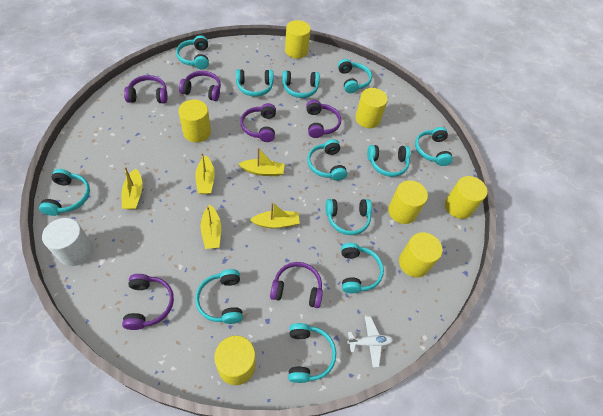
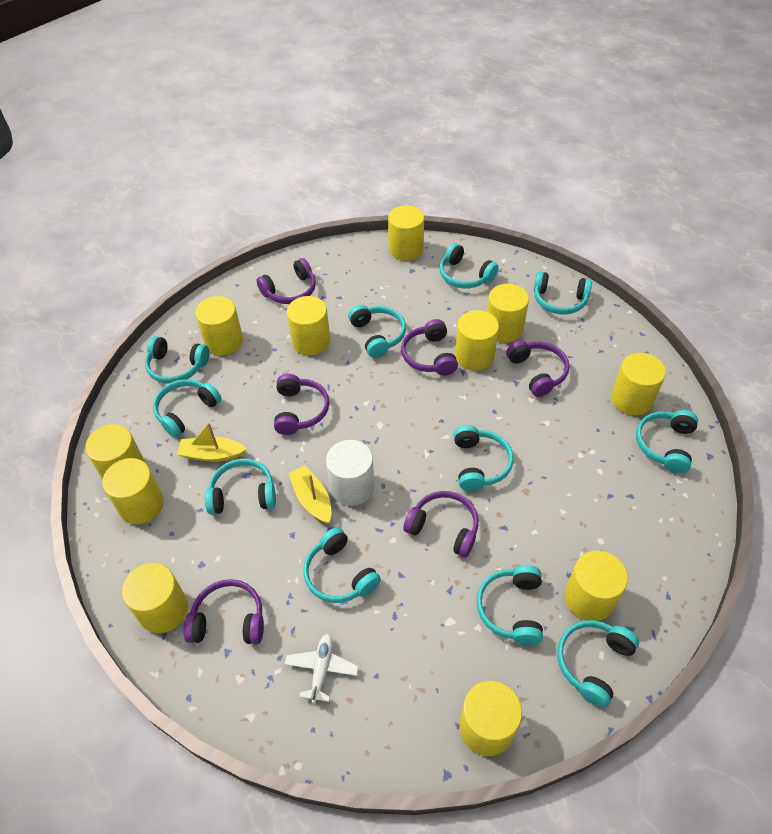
turquoise headphones: 12 -> 11
yellow boat: 5 -> 2
yellow cylinder: 7 -> 11

